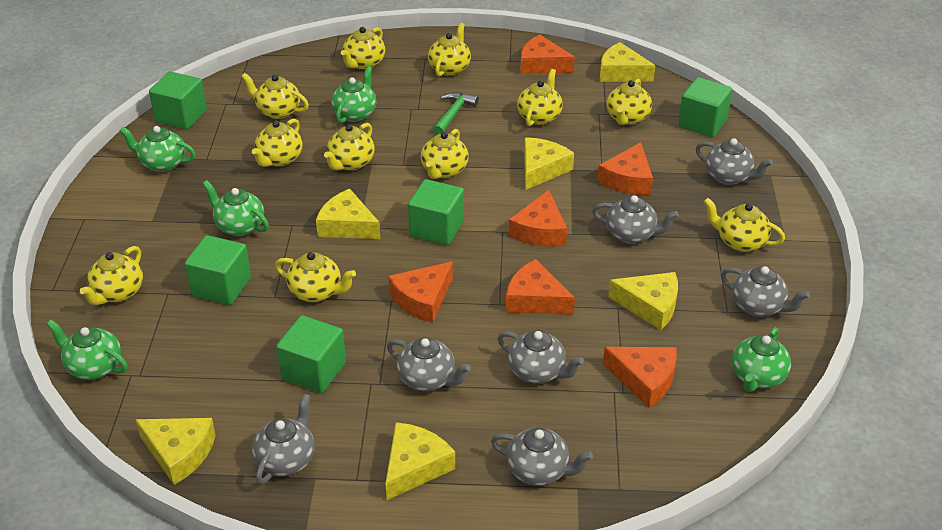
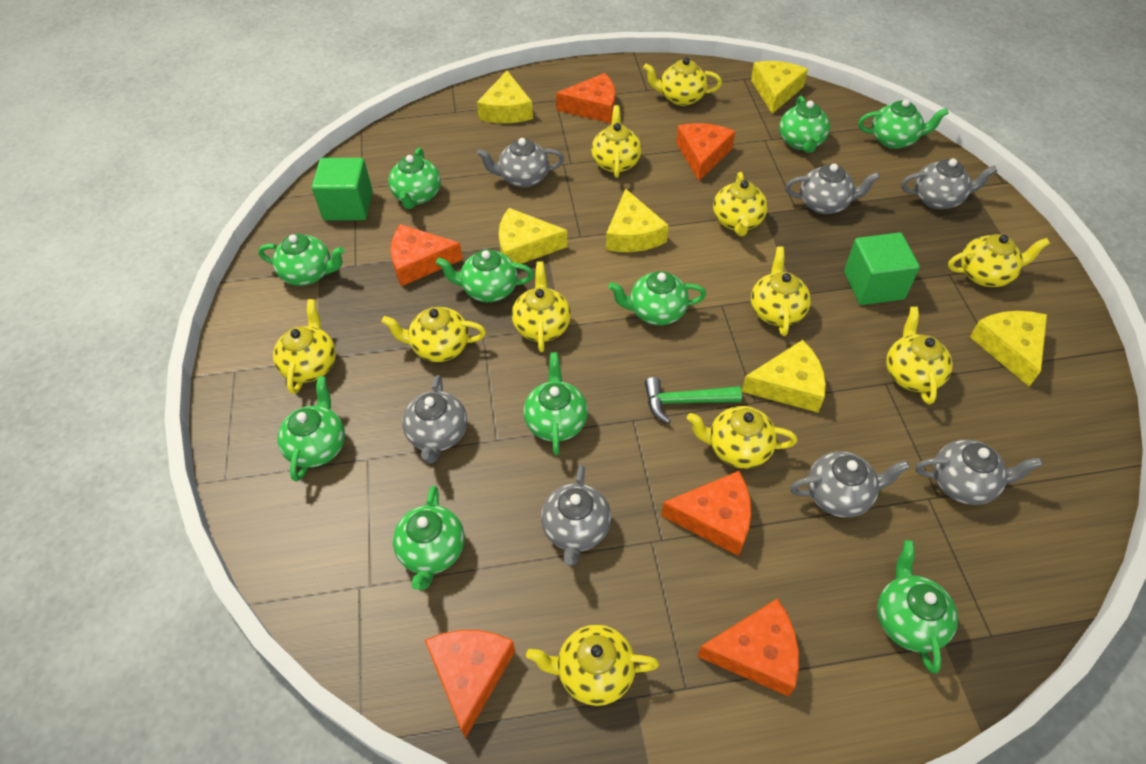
green cube: 5 -> 2
green teapot: 5 -> 10

